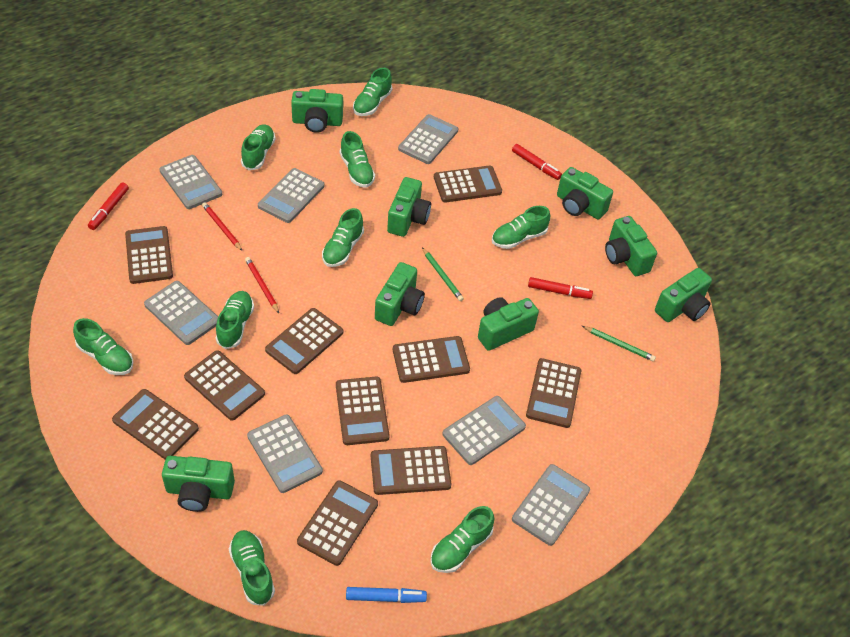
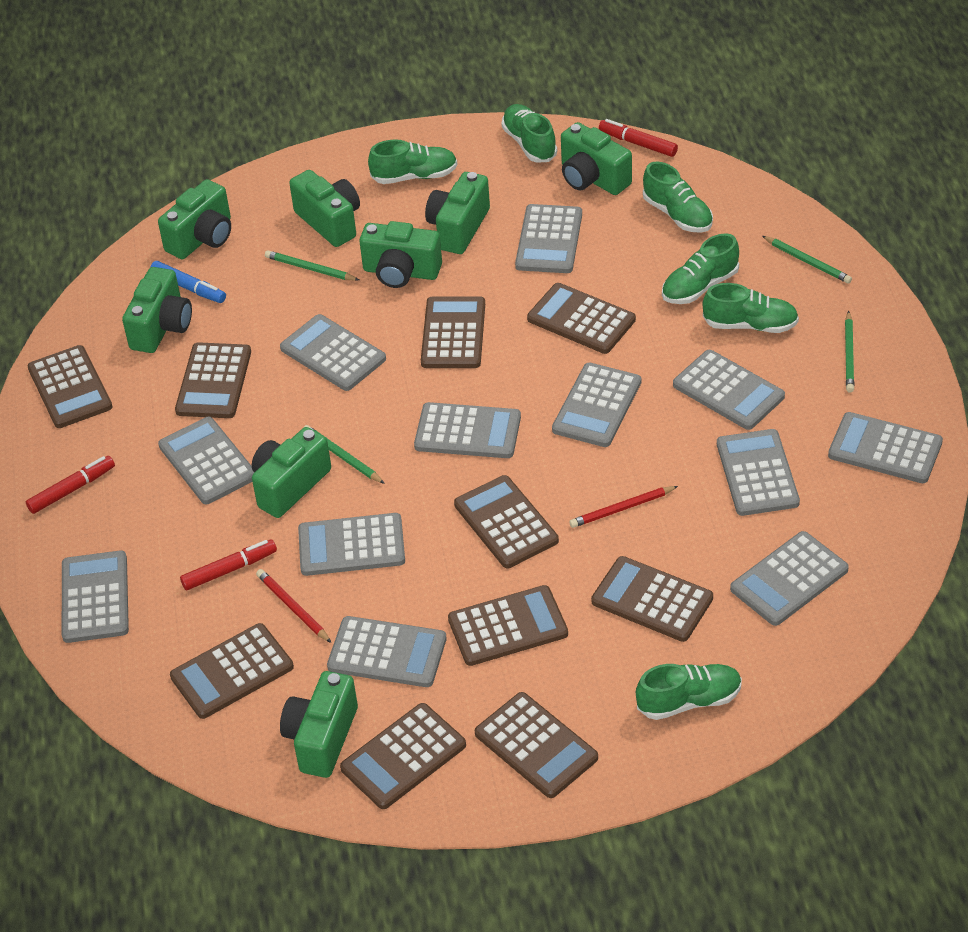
green pencil: 2 -> 4
green shoe: 9 -> 6
grey calculator: 7 -> 12

